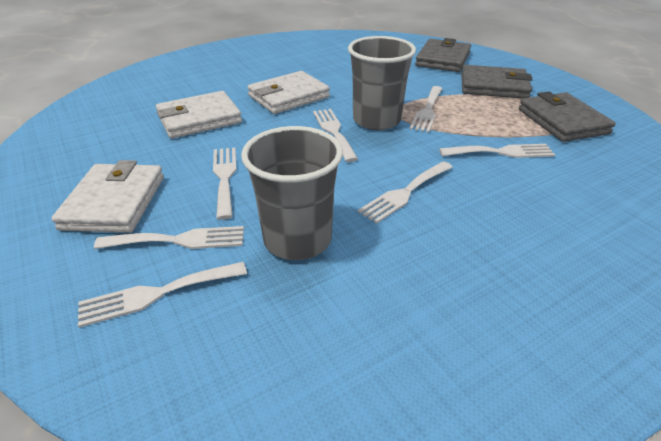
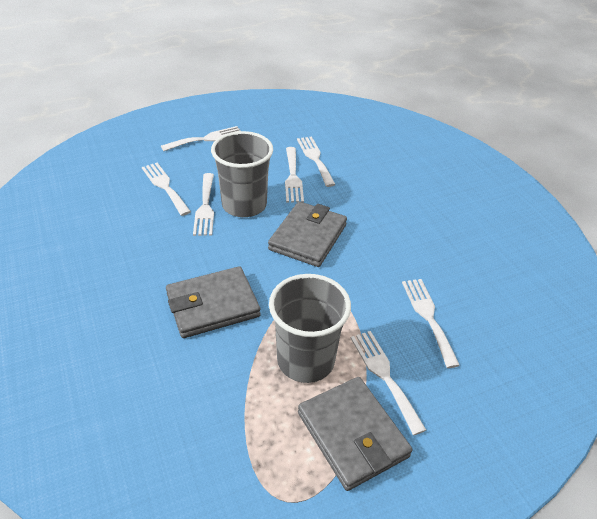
white wallet: 3 -> 0

